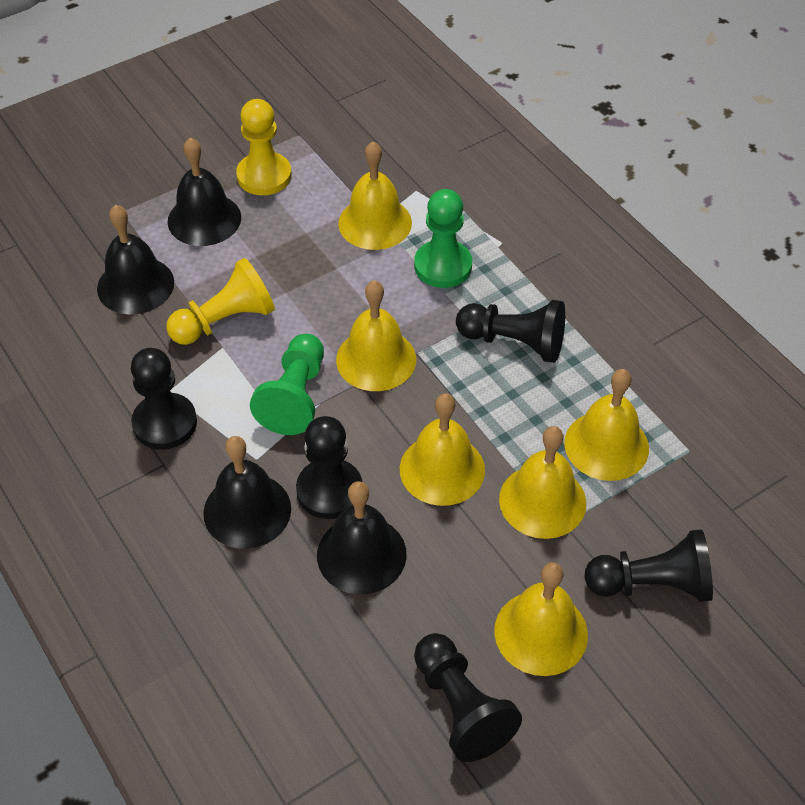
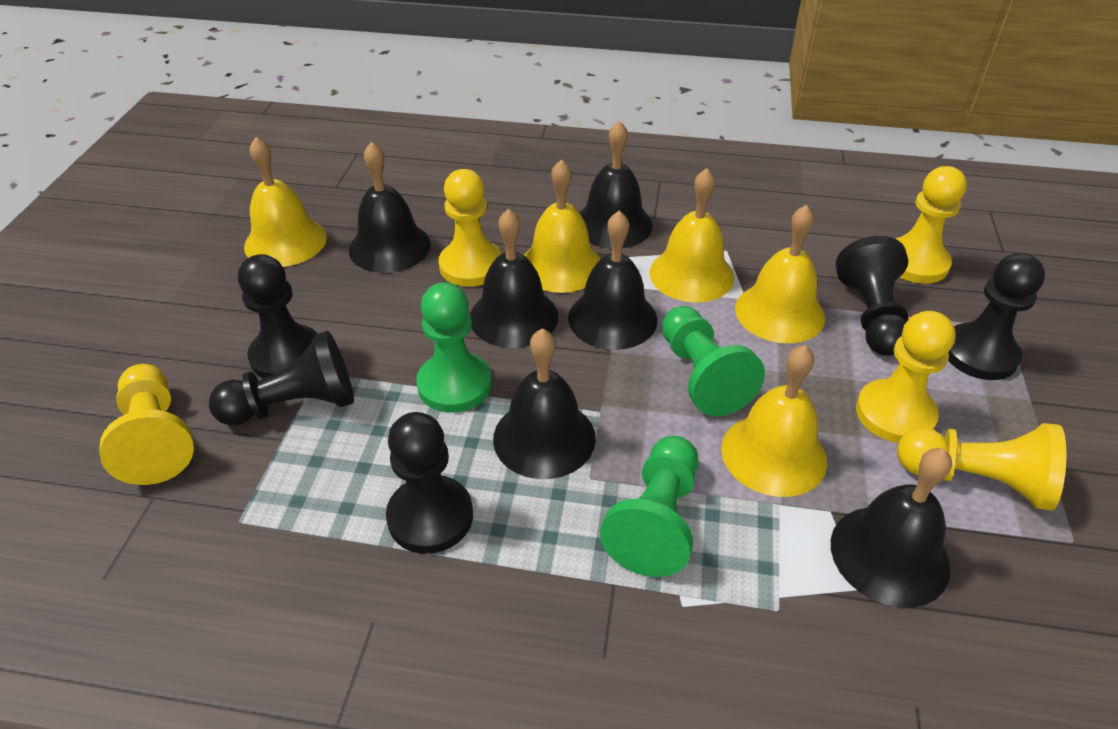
black bell: 4 -> 6
green pawn: 2 -> 3
yellow bell: 6 -> 5
yellow pawn: 2 -> 5

